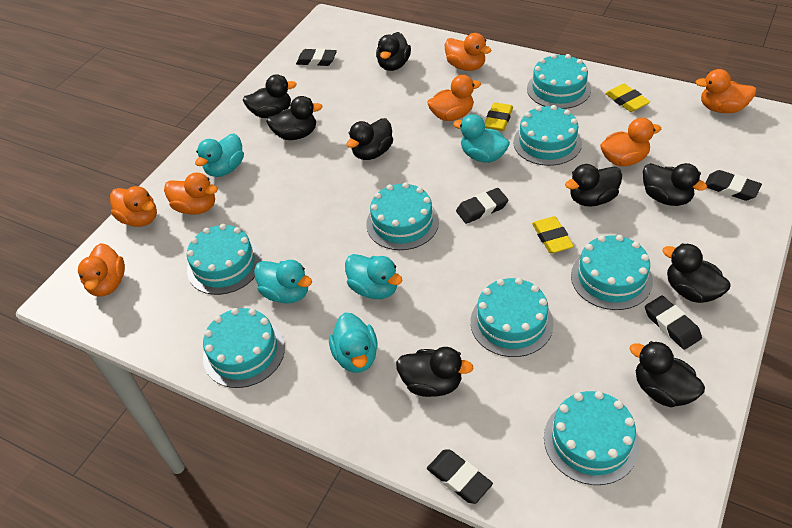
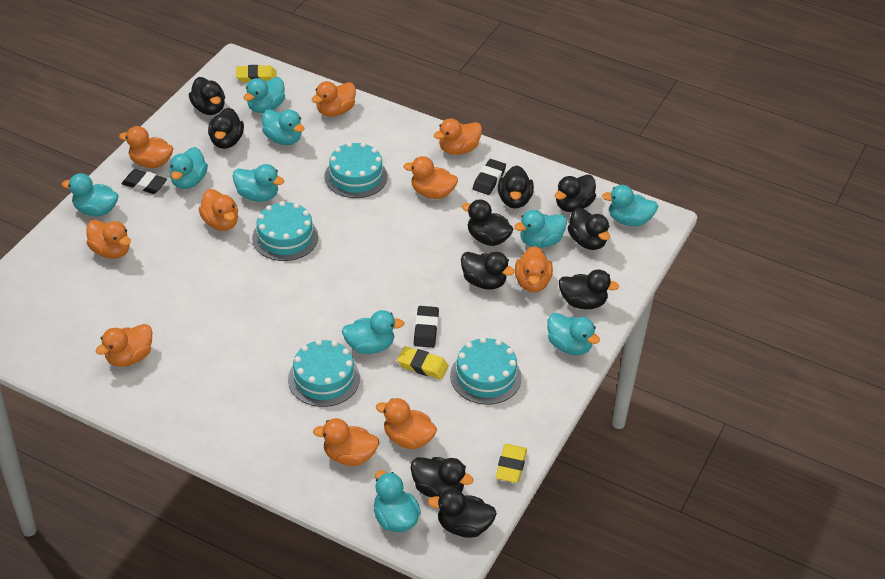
black duck: 9 -> 10
black eraser: 5 -> 3
orange duck: 7 -> 10
turquoise cake: 8 -> 4
turquoise duck: 5 -> 10

